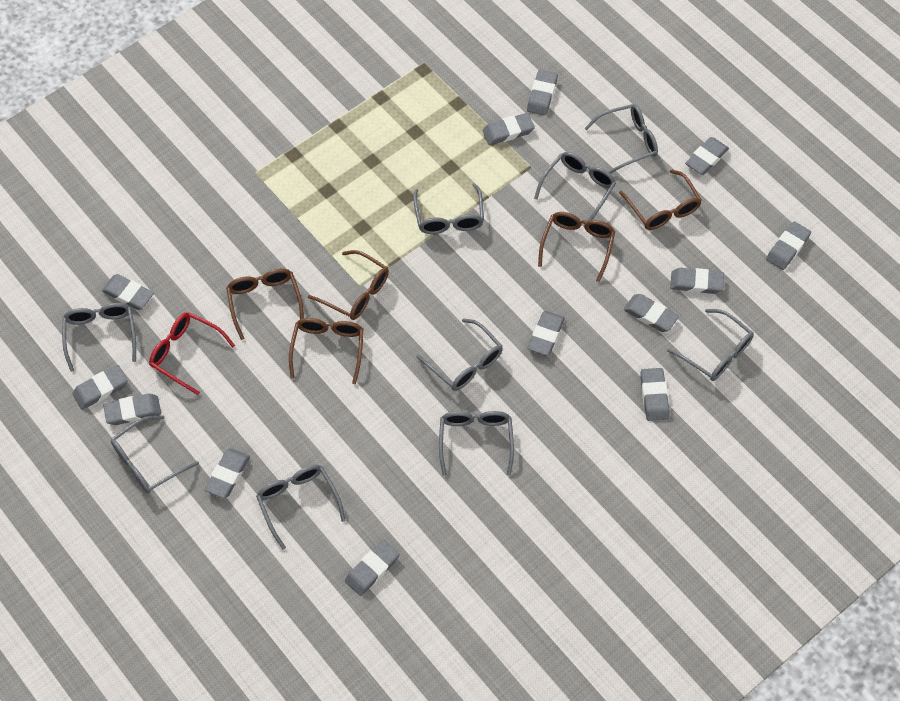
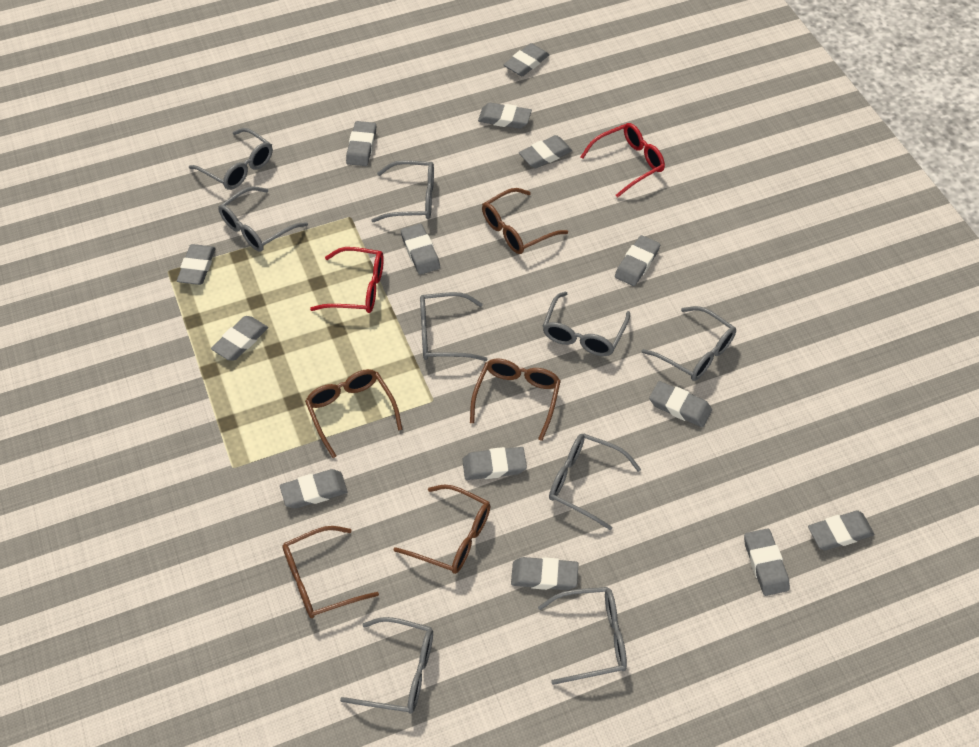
grey eraser: 13 -> 14
red glasses: 1 -> 2

